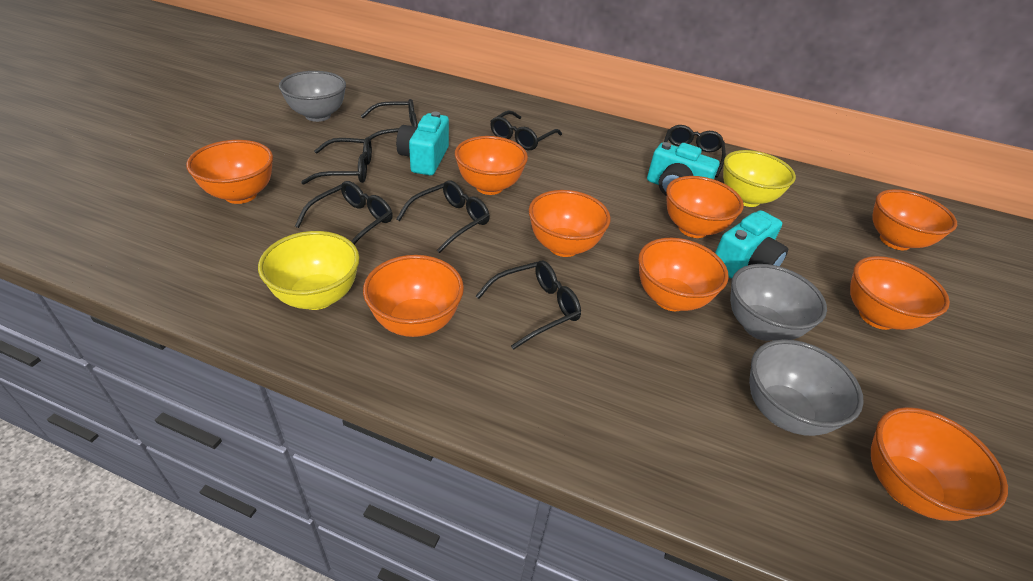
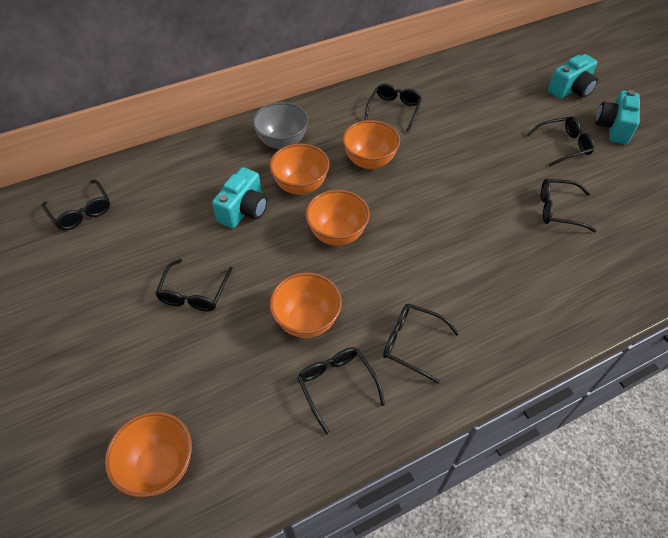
grey bowl: 3 -> 1
orange bowl: 9 -> 5
yellow bowl: 2 -> 0

